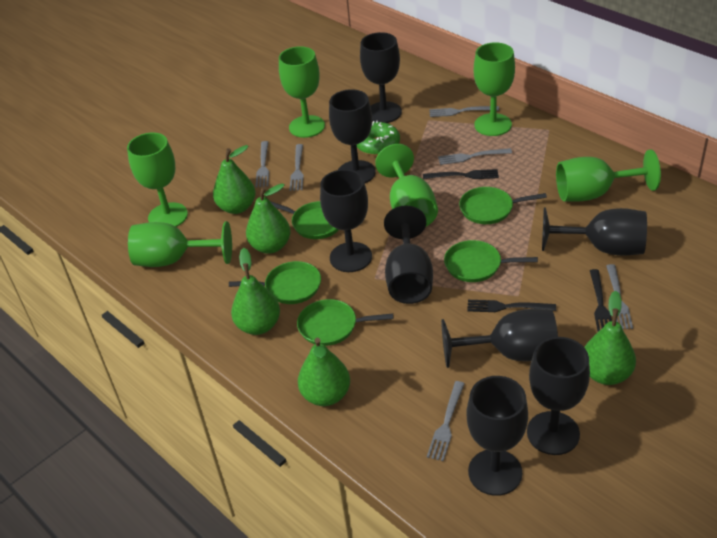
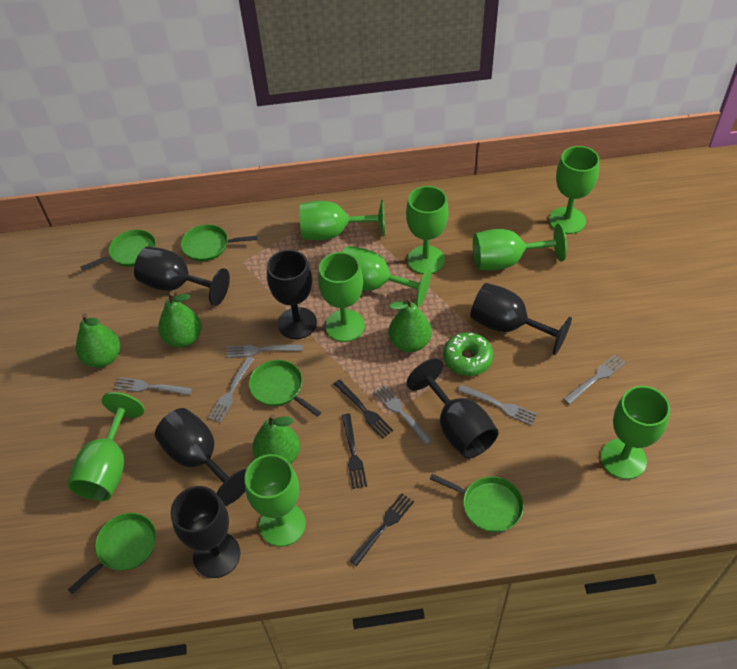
black goblet: 8 -> 6
green goblet: 6 -> 9
green pear: 5 -> 4

